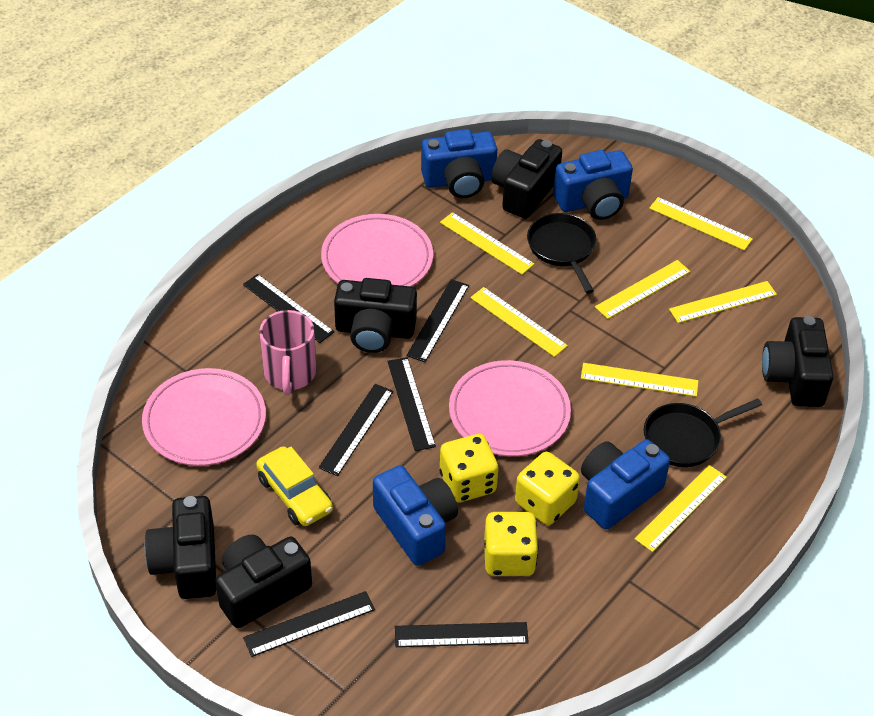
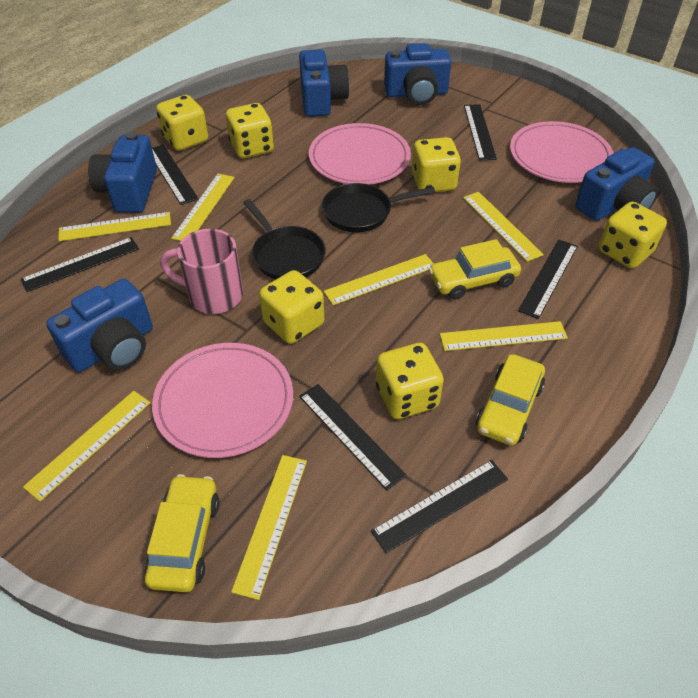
black camera: 5 -> 0
blue camera: 4 -> 5
yellow car: 1 -> 3
yellow dice: 3 -> 6

